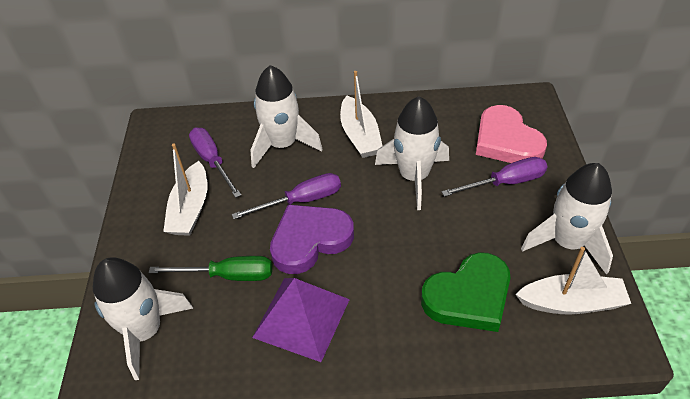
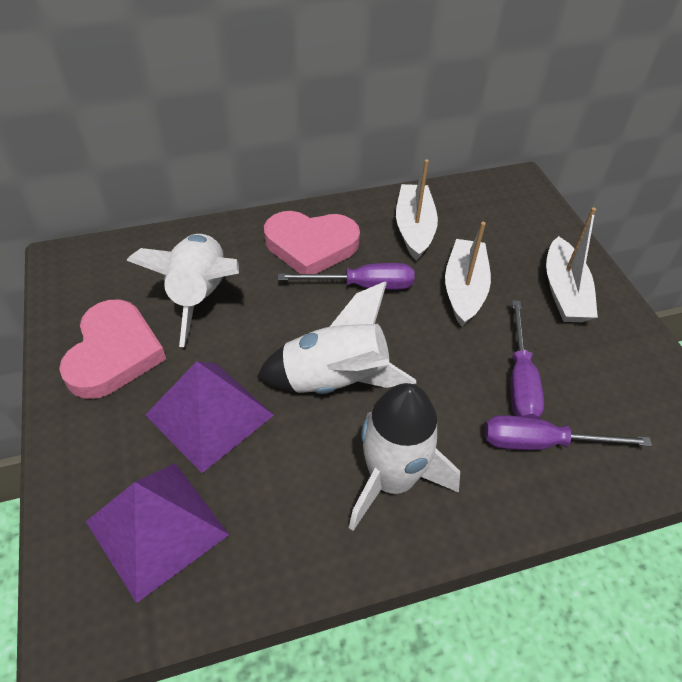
green heart: 1 -> 0
green screwdriver: 1 -> 0
pink heart: 1 -> 2
purple heart: 1 -> 0
purple pyramid: 1 -> 2
white rocket: 4 -> 3

